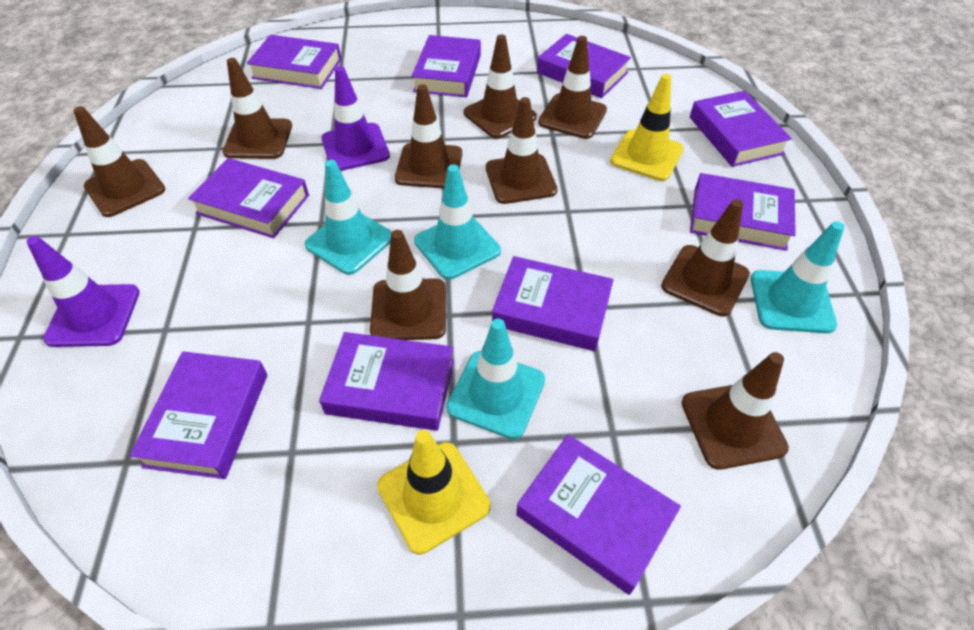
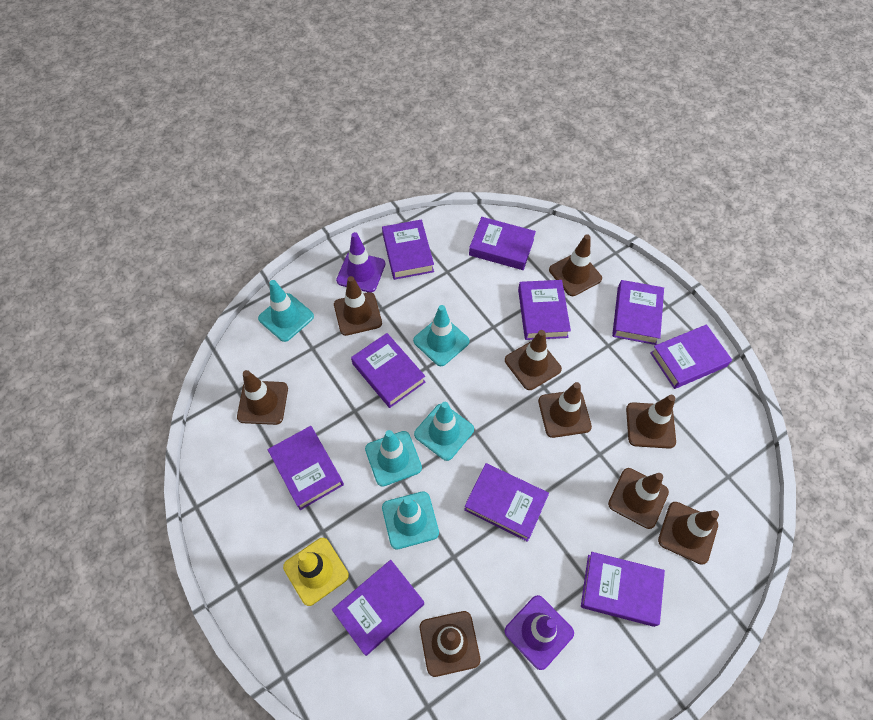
turquoise traffic cone: 4 -> 5
yellow traffic cone: 2 -> 1

